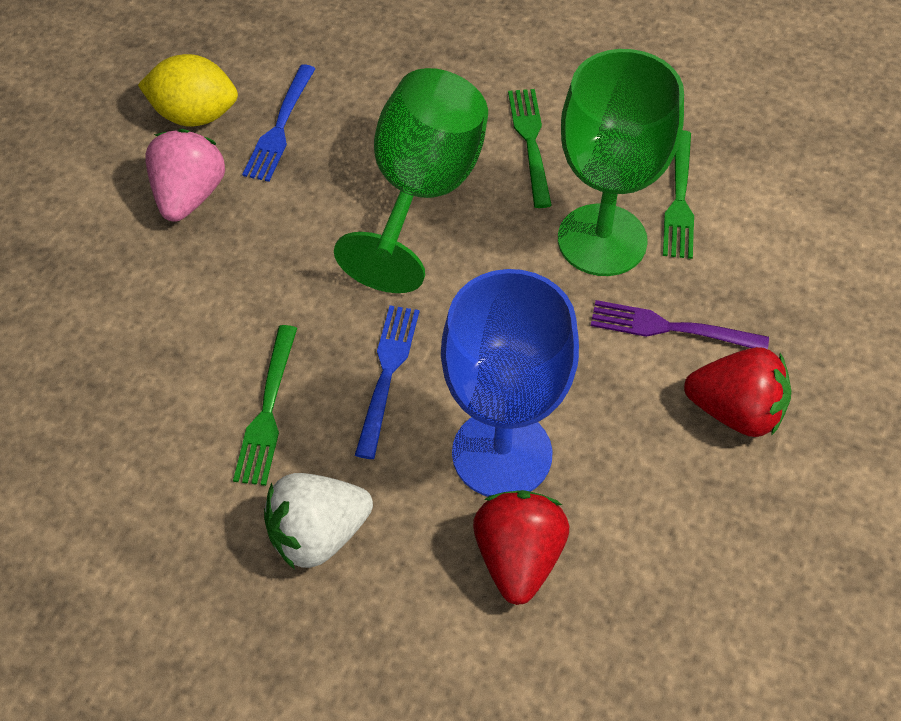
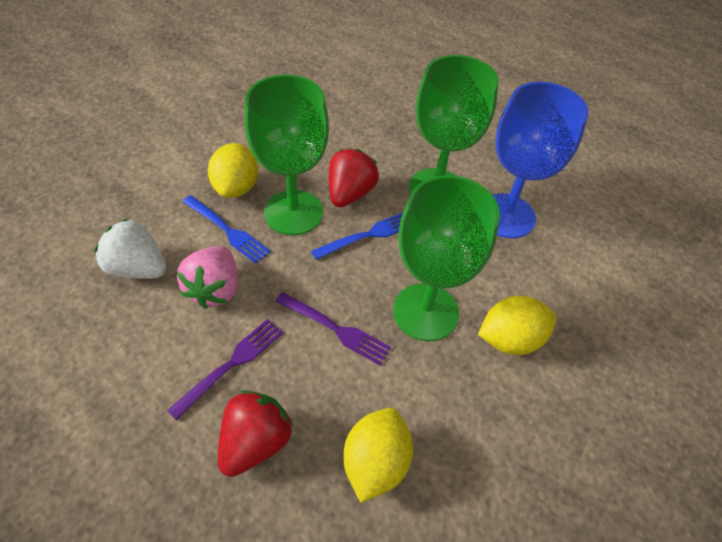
green fork: 3 -> 0
green goblet: 2 -> 3
purple fork: 1 -> 2
yellow lemon: 1 -> 3

